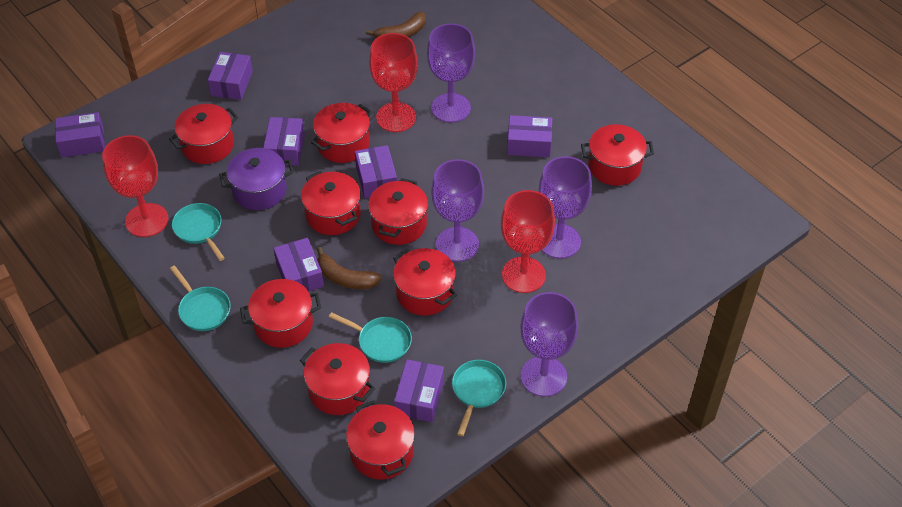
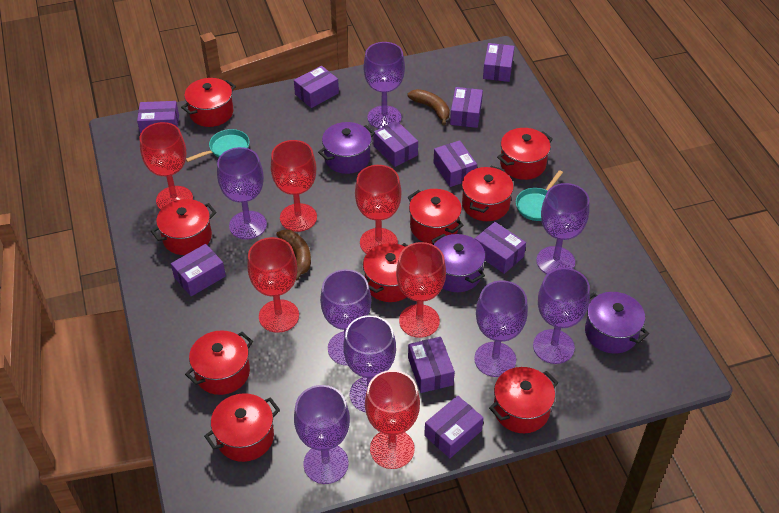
purple box: 7 -> 10
purple goblet: 4 -> 8
purple pot: 1 -> 3
red goblet: 3 -> 6
turquoise pan: 4 -> 2

